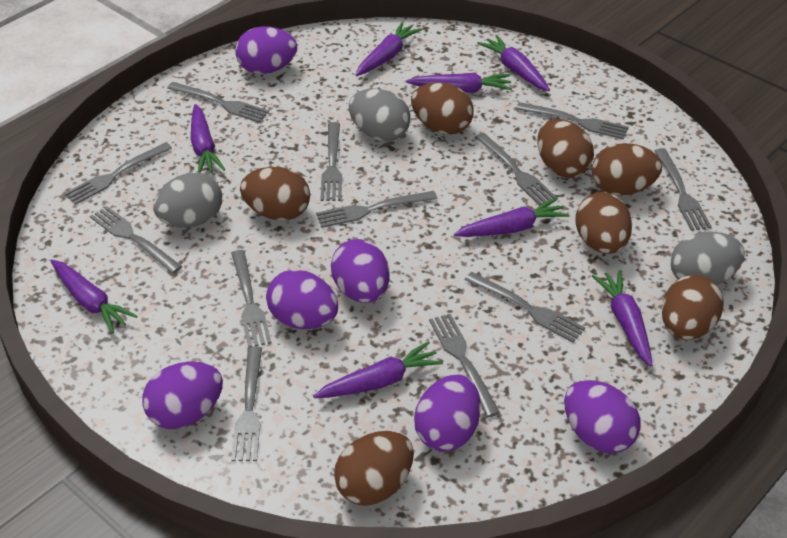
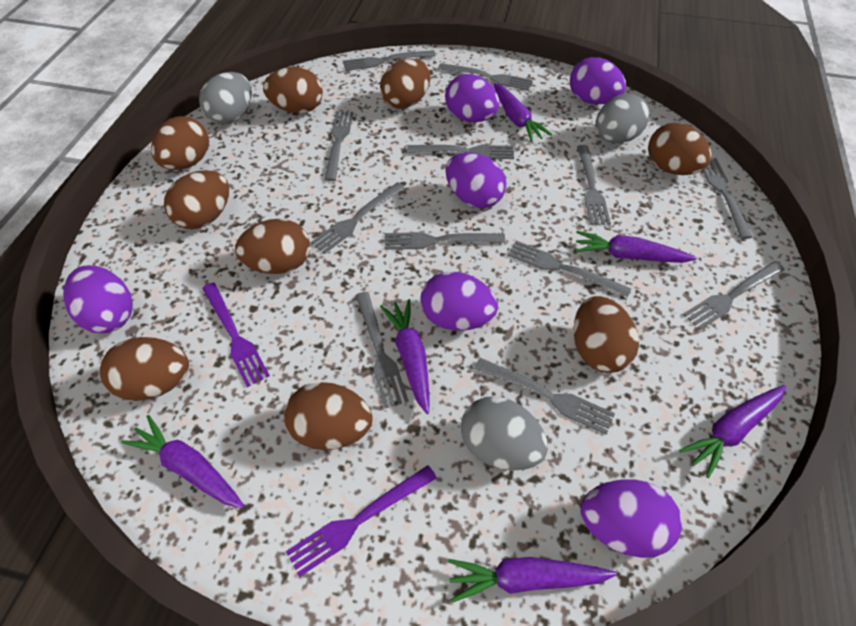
brown egg: 7 -> 9
purple carrot: 8 -> 6
purple fork: 0 -> 2

